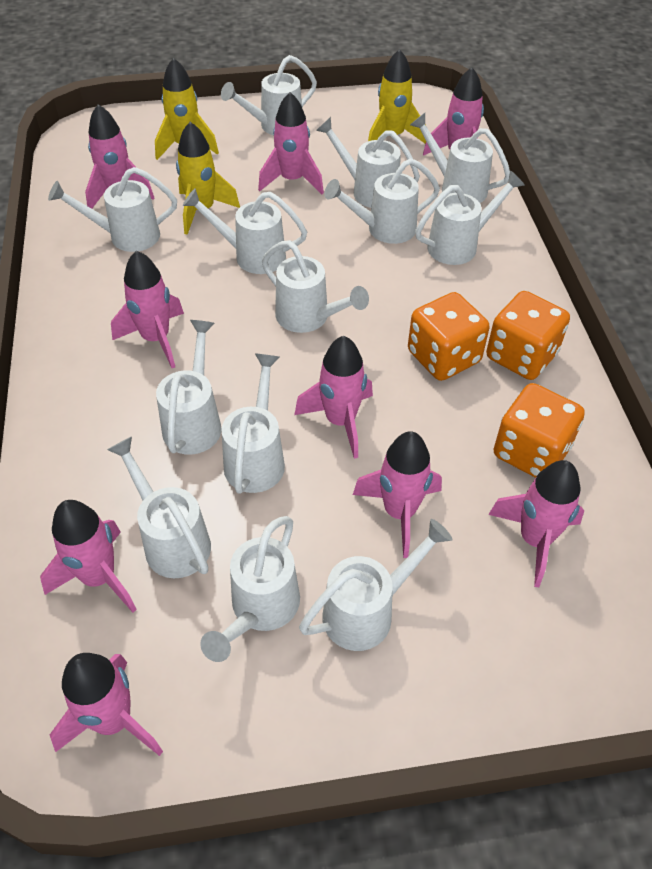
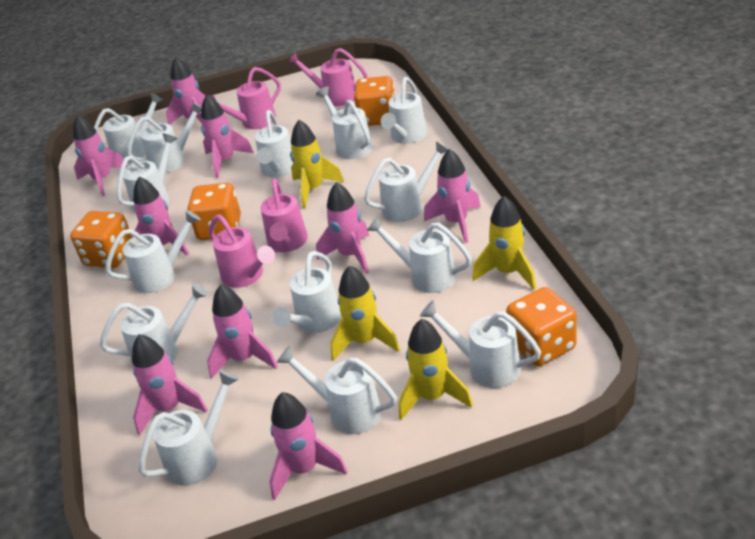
orange dice: 3 -> 4
pink watering can: 0 -> 4
white watering can: 13 -> 14
yellow rocket: 3 -> 4

